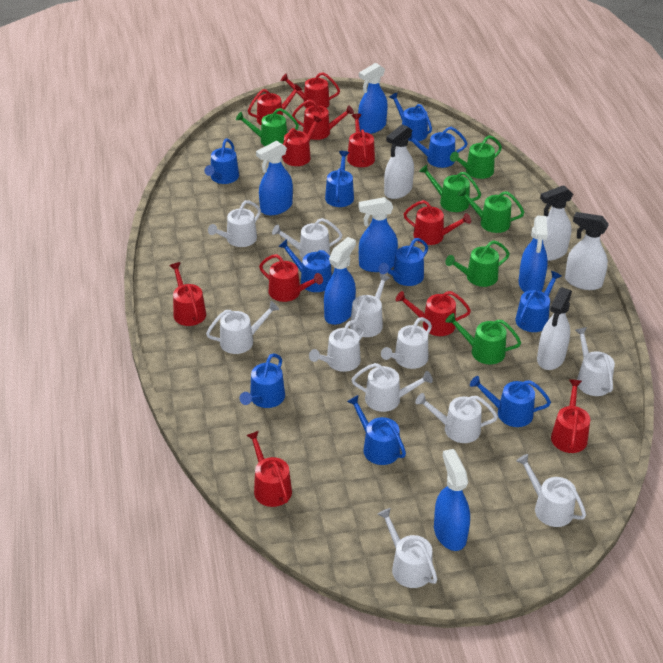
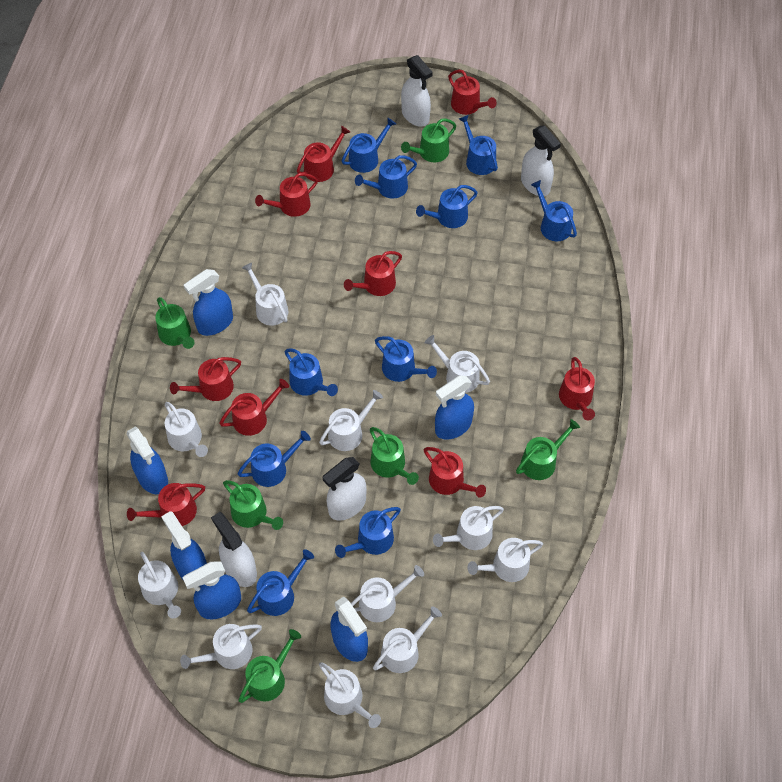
red watering can: 11 -> 9

